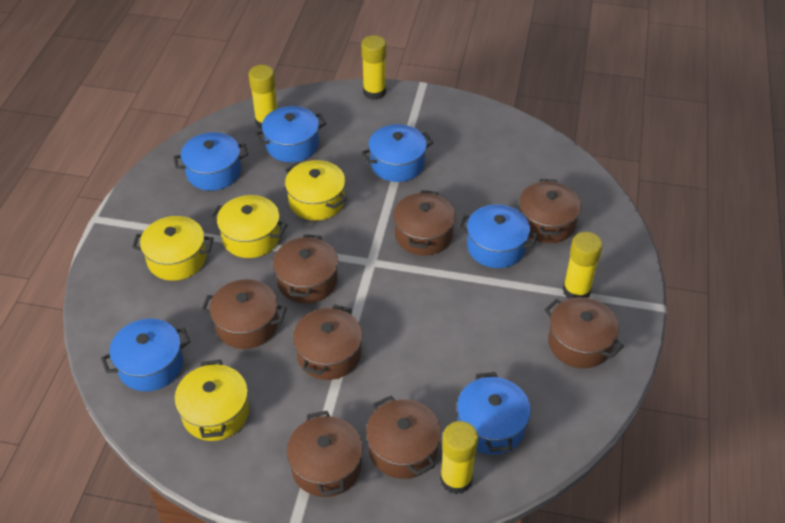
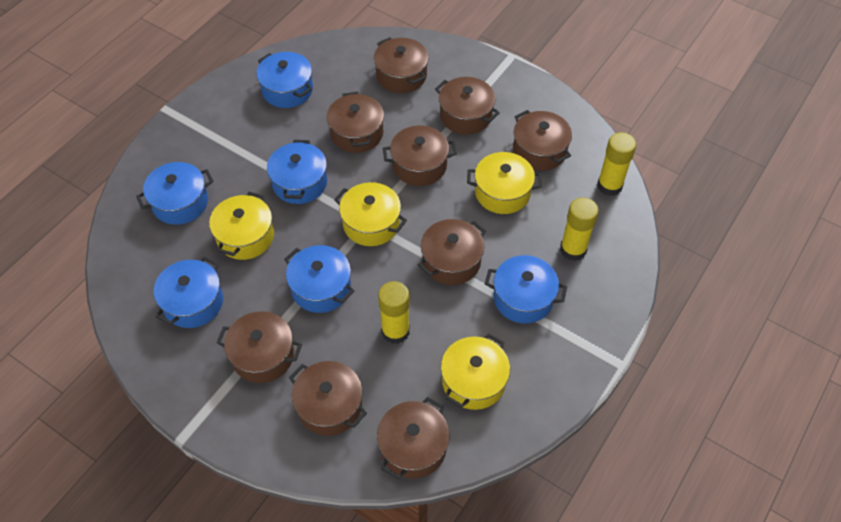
brown pot: 8 -> 9
yellow glue stick: 4 -> 3

